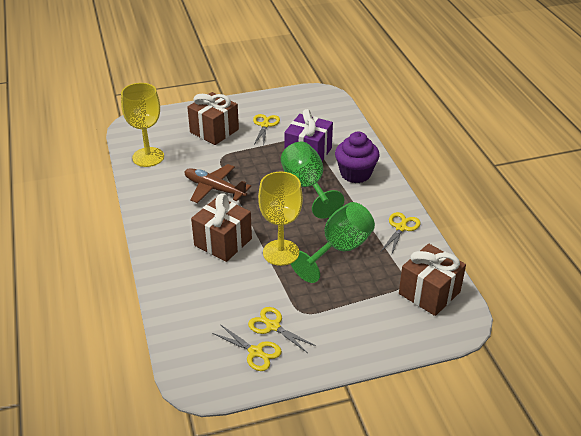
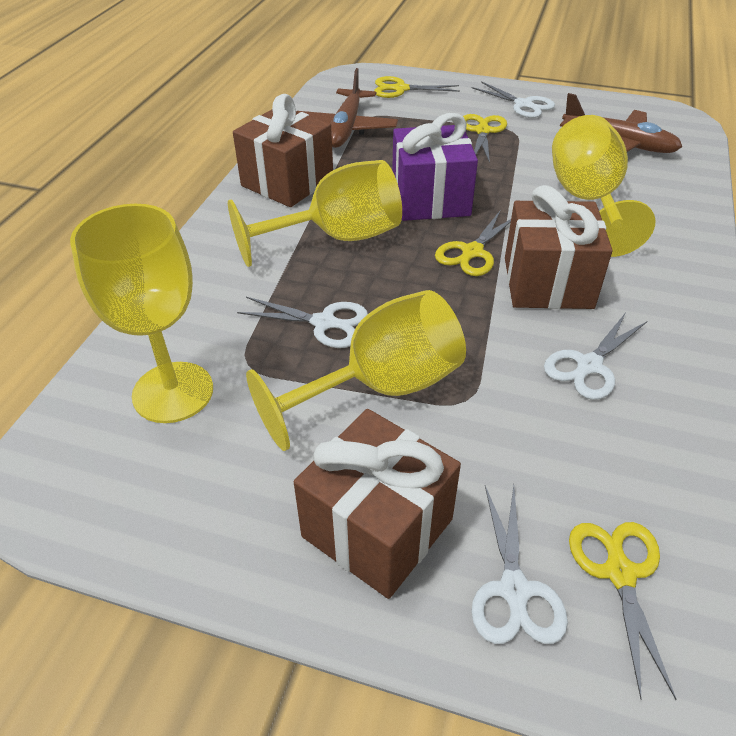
brown plane: 1 -> 2
green goblet: 2 -> 0
purple cupcake: 1 -> 0
white scissors: 0 -> 4
yellow goblet: 2 -> 4

